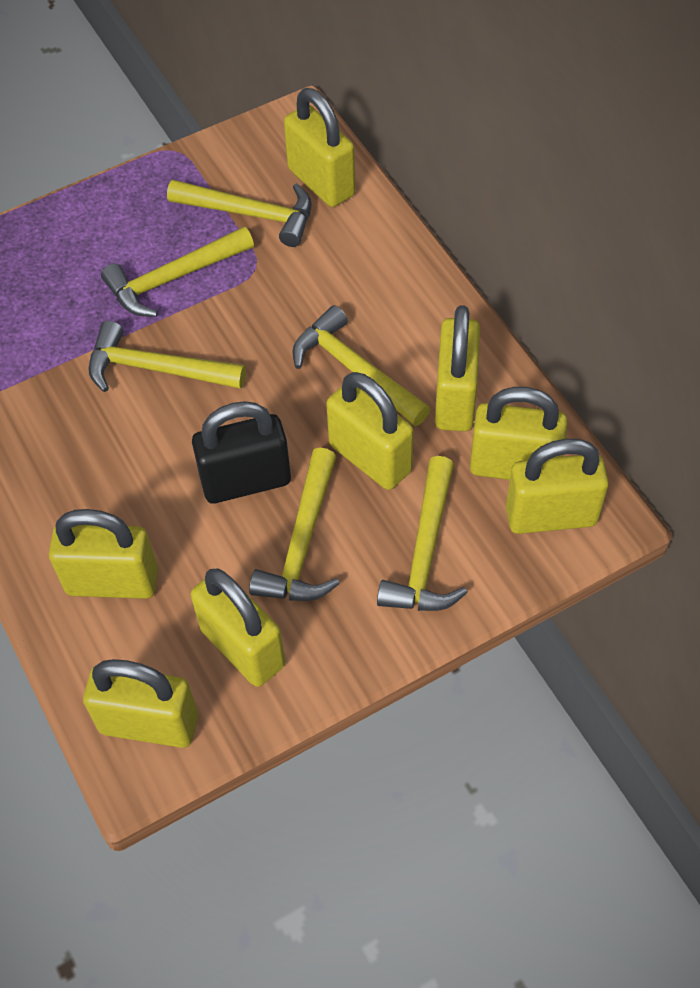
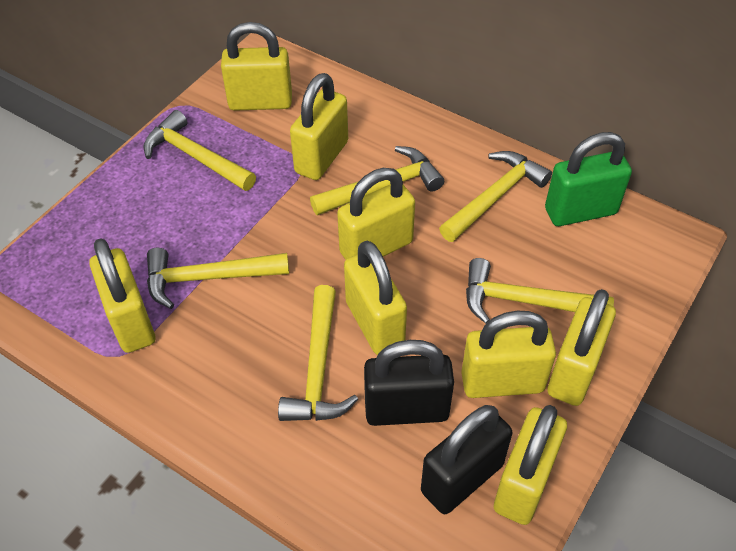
black padlock: 1 -> 2
green padlock: 0 -> 1

